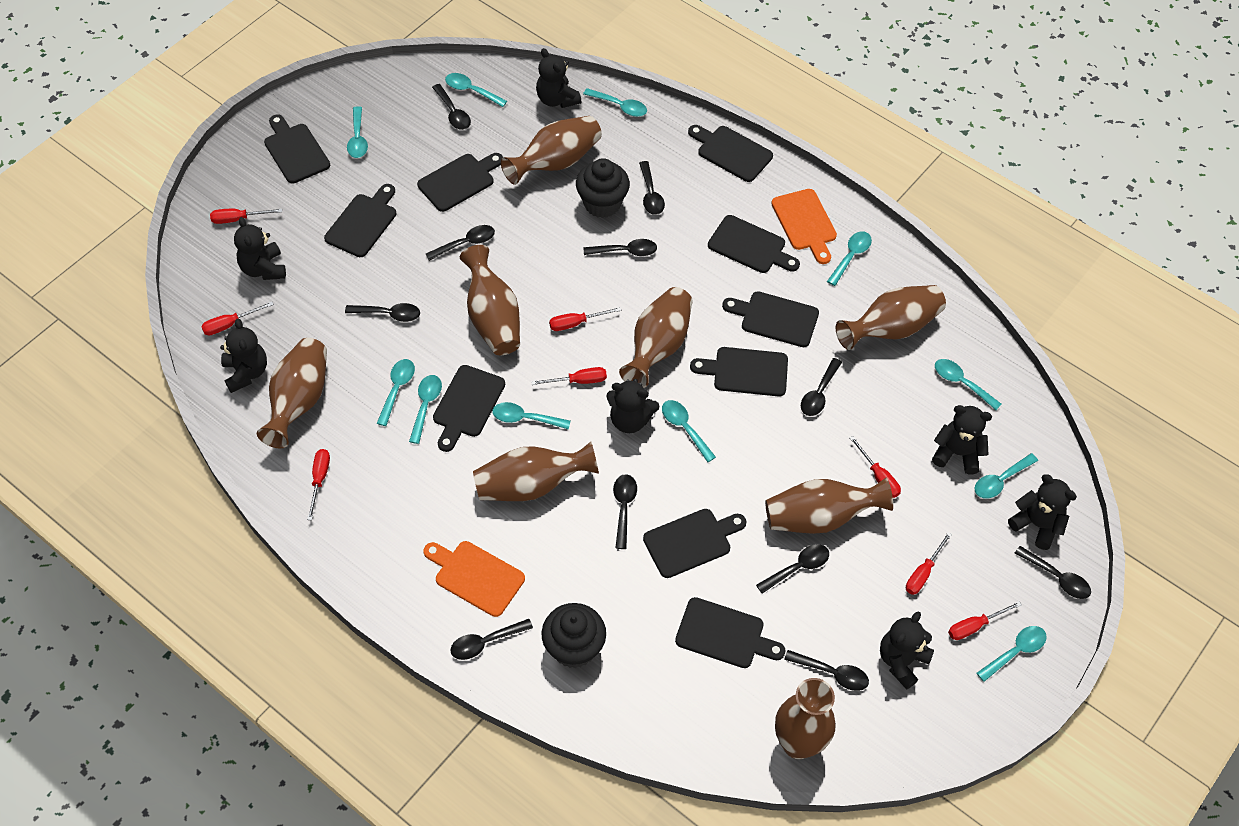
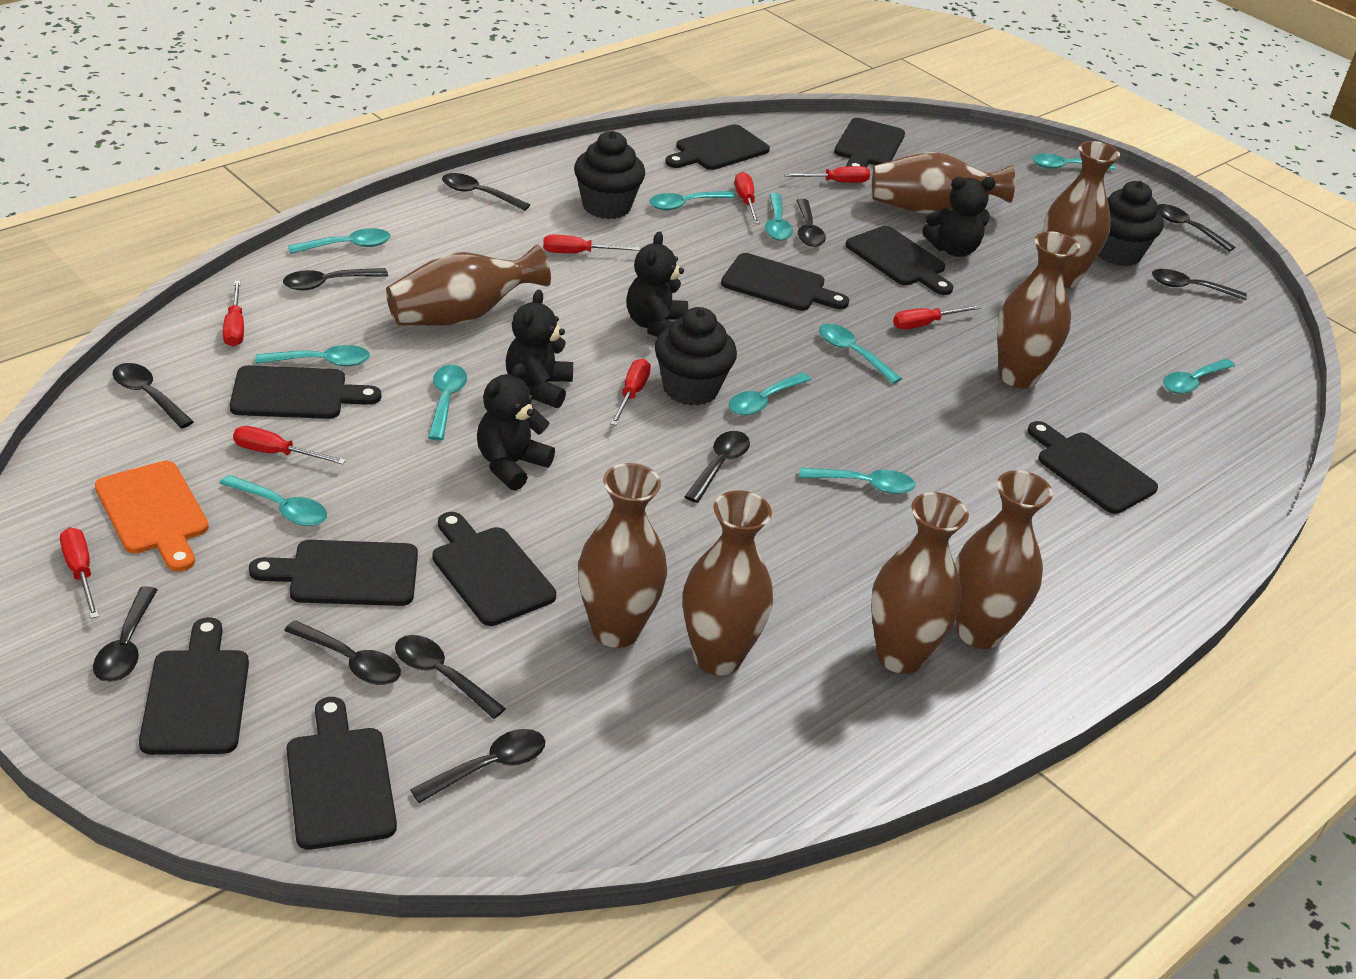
black cupcake: 2 -> 3
black teddy bear: 7 -> 4
orange cutting board: 2 -> 1

